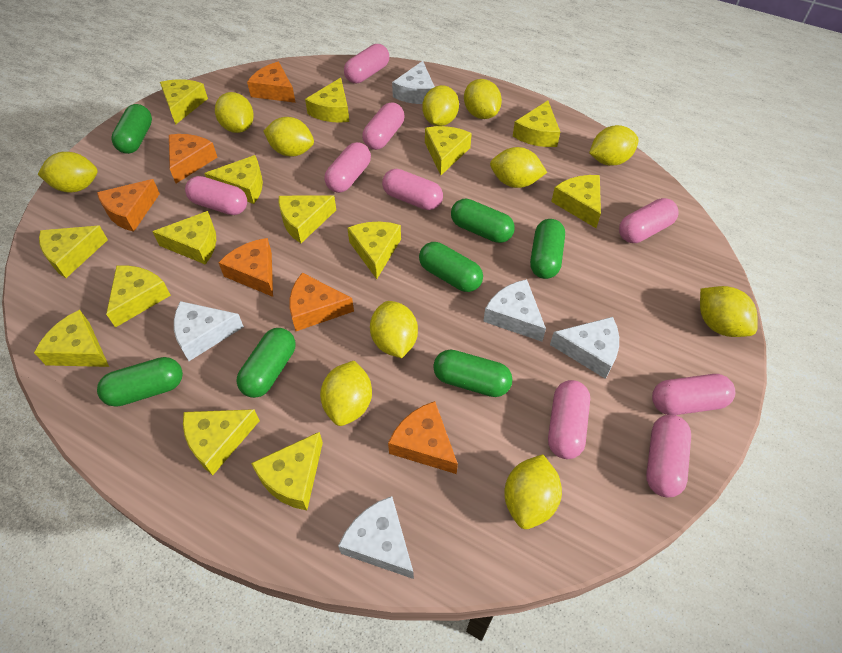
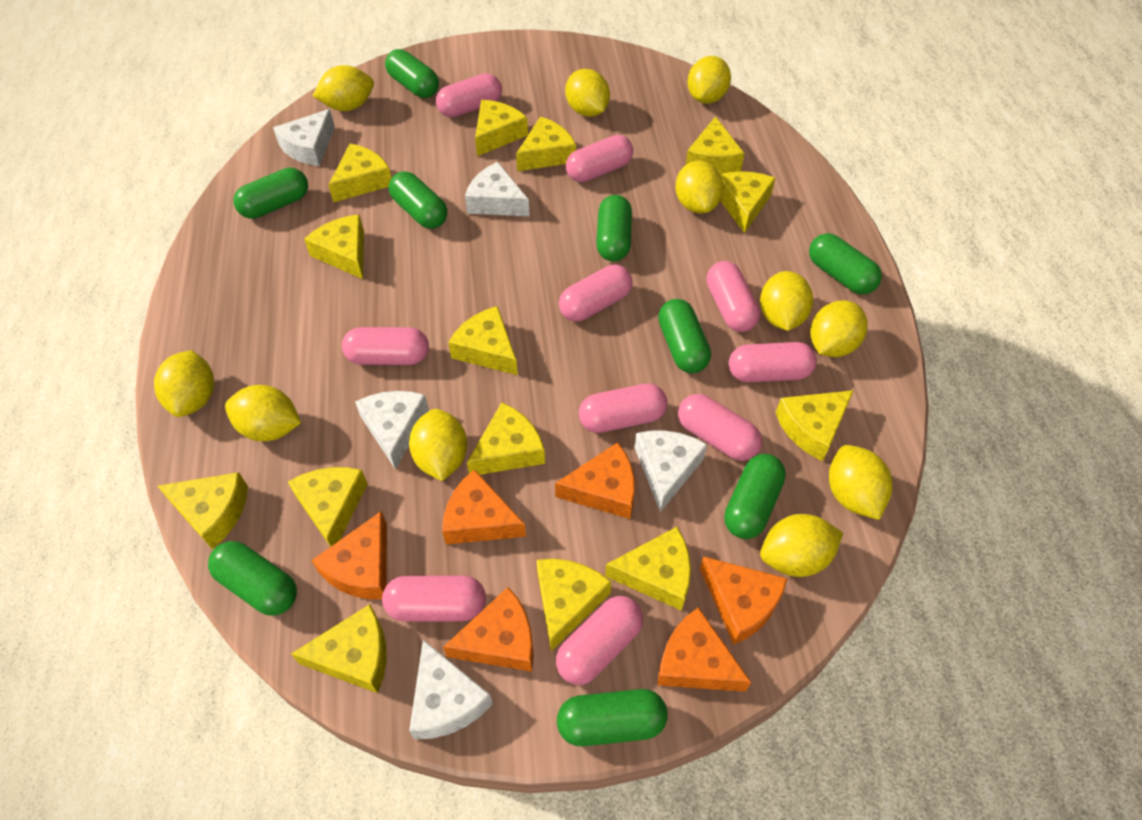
green capsule: 7 -> 9
pink capsule: 9 -> 10

